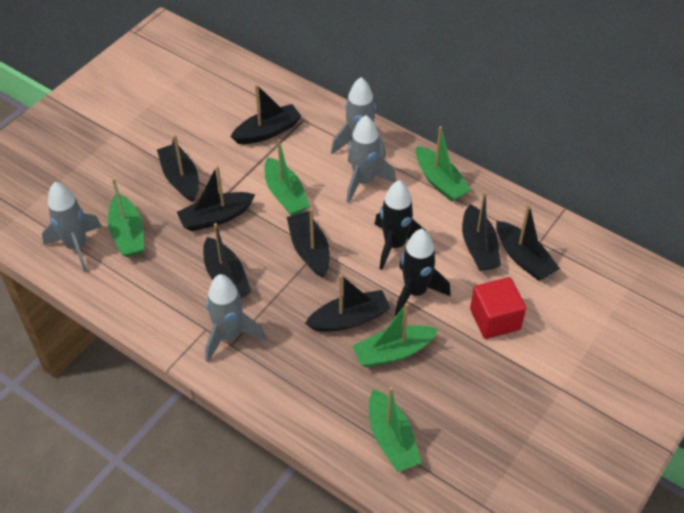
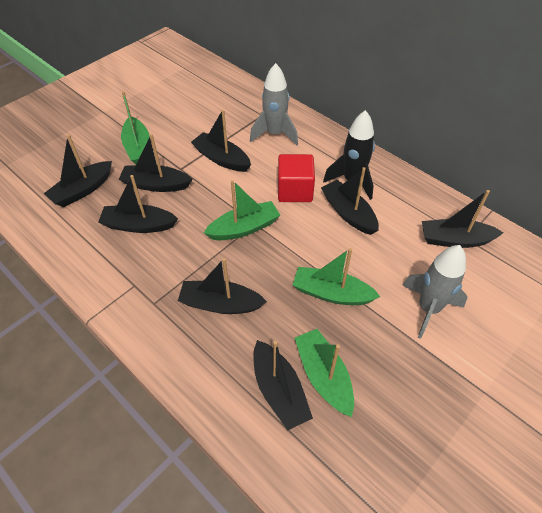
black rocket: 2 -> 1
green boat: 5 -> 4
grey rocket: 4 -> 2

